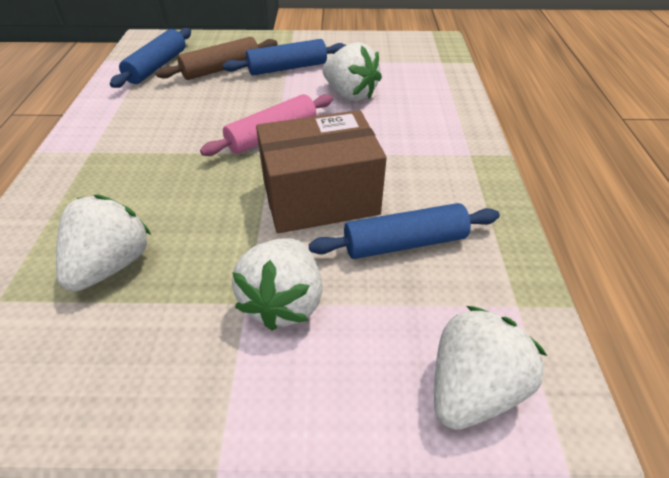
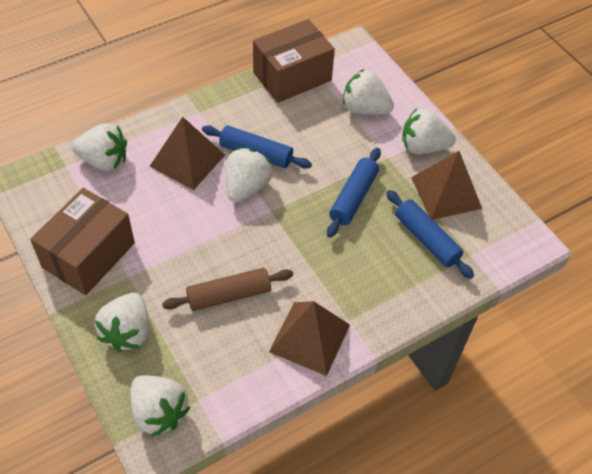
brown box: 1 -> 2
brown pyramid: 0 -> 3
pink rolling pin: 1 -> 0
white strawberry: 4 -> 6

